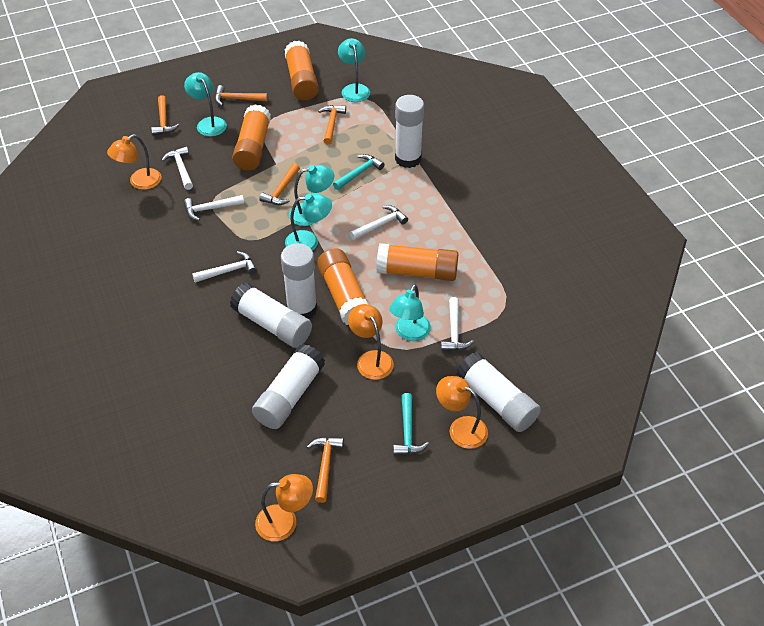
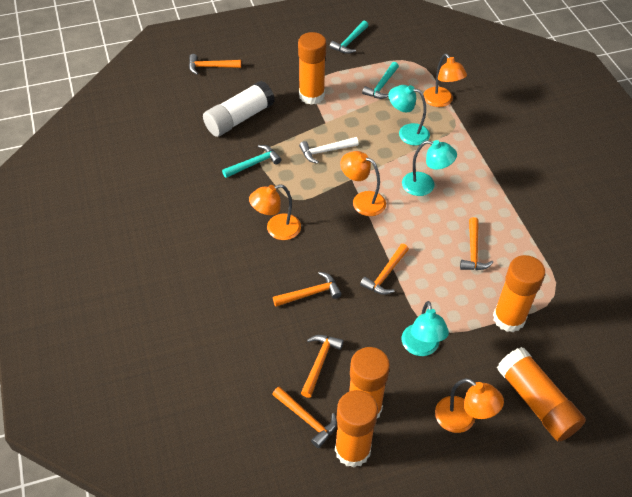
orange glue stick: 4 -> 5
orange hammer: 5 -> 6
turquoise hammer: 2 -> 3
turquoise lamp: 5 -> 3
white glue stick: 5 -> 1
white hammer: 5 -> 1

